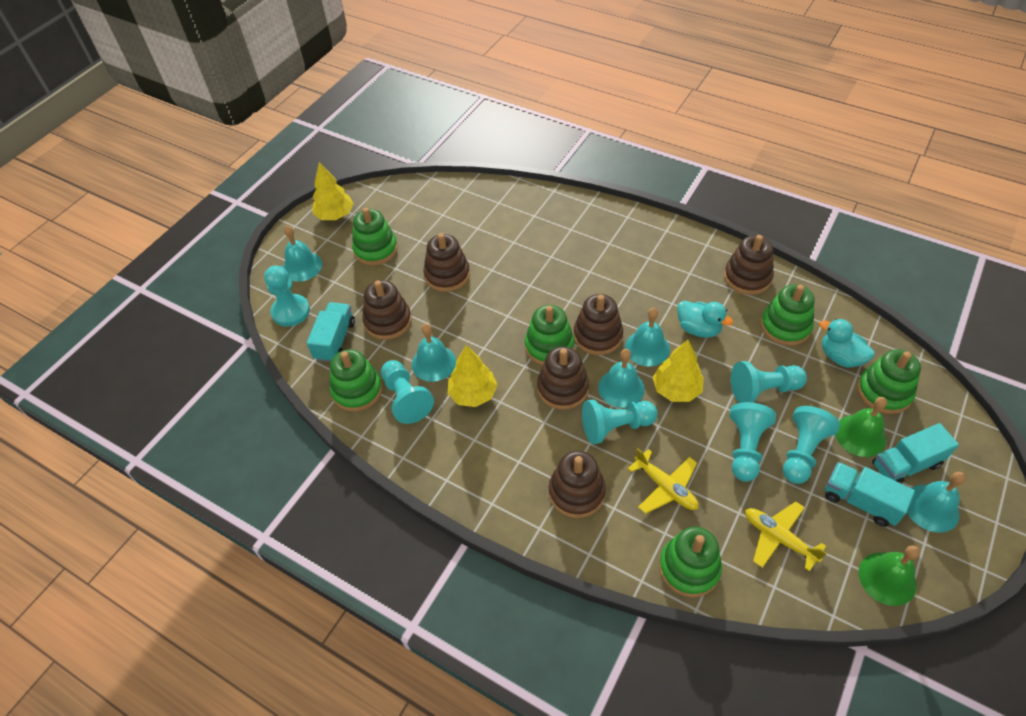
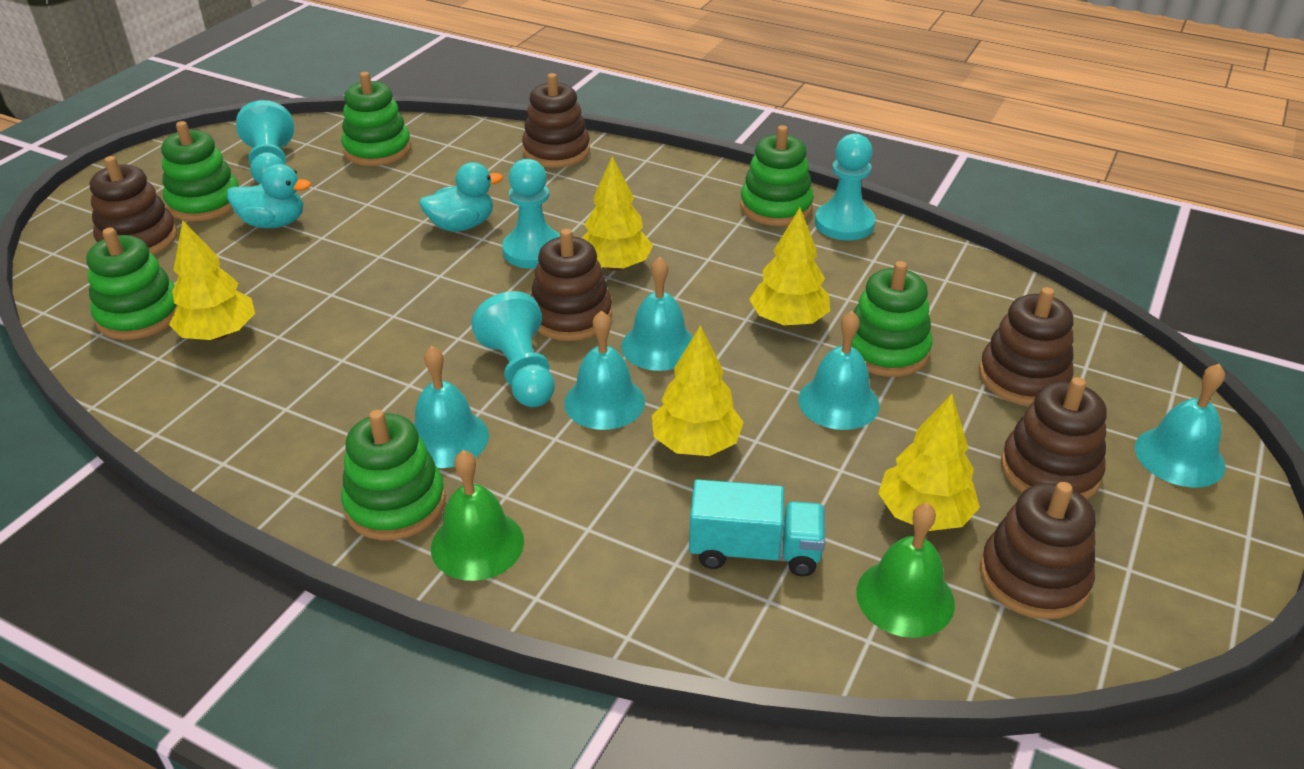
turquoise pawn: 6 -> 4
turquoise truck: 3 -> 1
yellow plane: 2 -> 0
yellow tree: 3 -> 5

